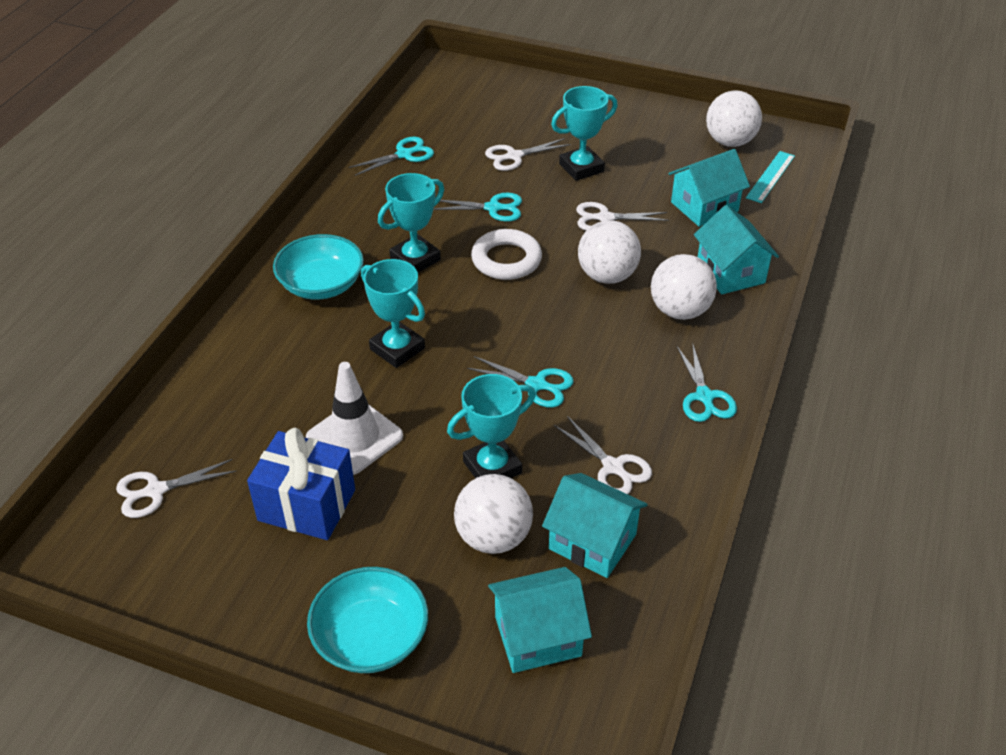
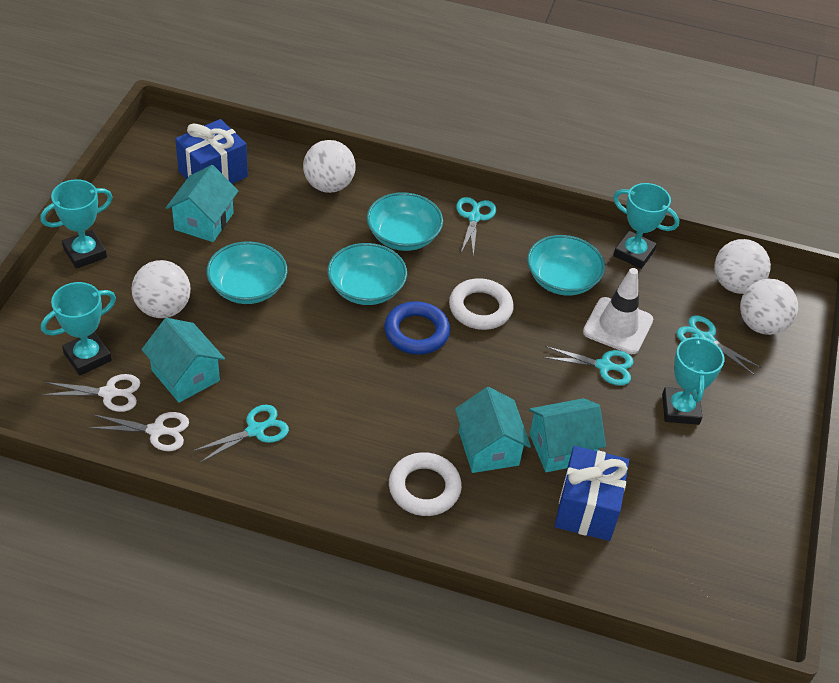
blue gift: 1 -> 2
blue ring: 0 -> 1
turquoise bowl: 2 -> 4
turquoise ruler: 1 -> 0
white ring: 1 -> 2
white scissors: 4 -> 2

